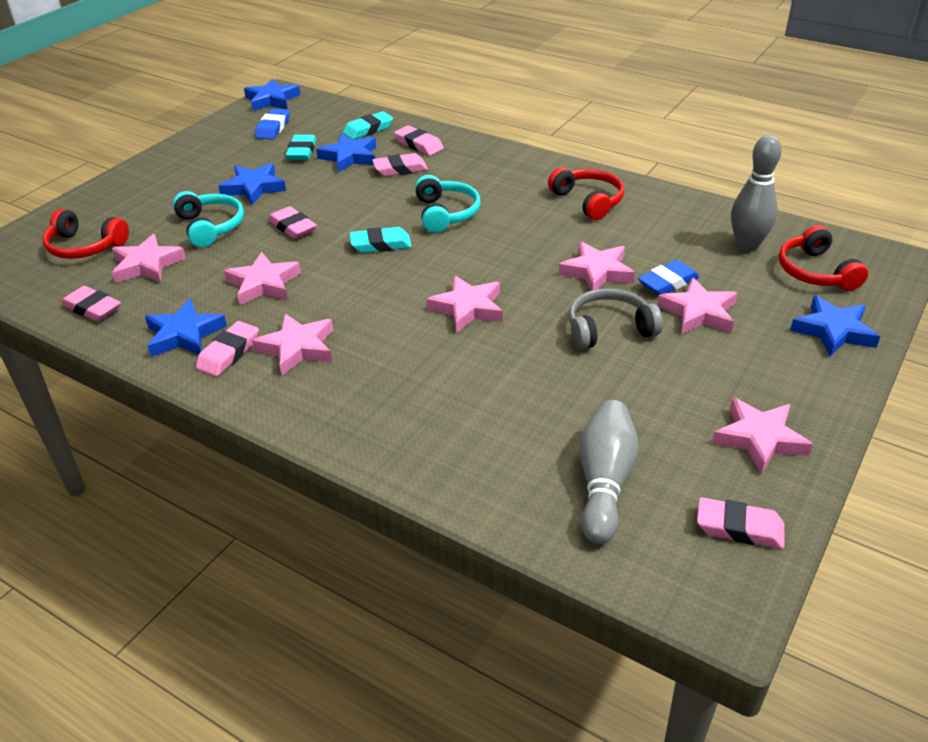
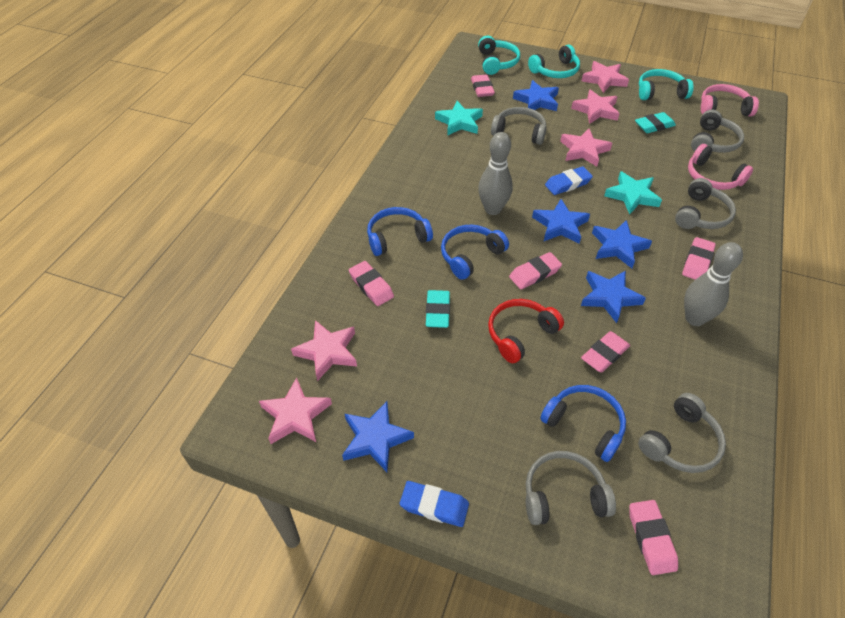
blue headphones: 0 -> 3
grey headphones: 1 -> 5
pink headphones: 0 -> 2
pink star: 7 -> 5
red headphones: 3 -> 1
turquoise eraser: 3 -> 2
turquoise headphones: 2 -> 3
turquoise star: 0 -> 2

